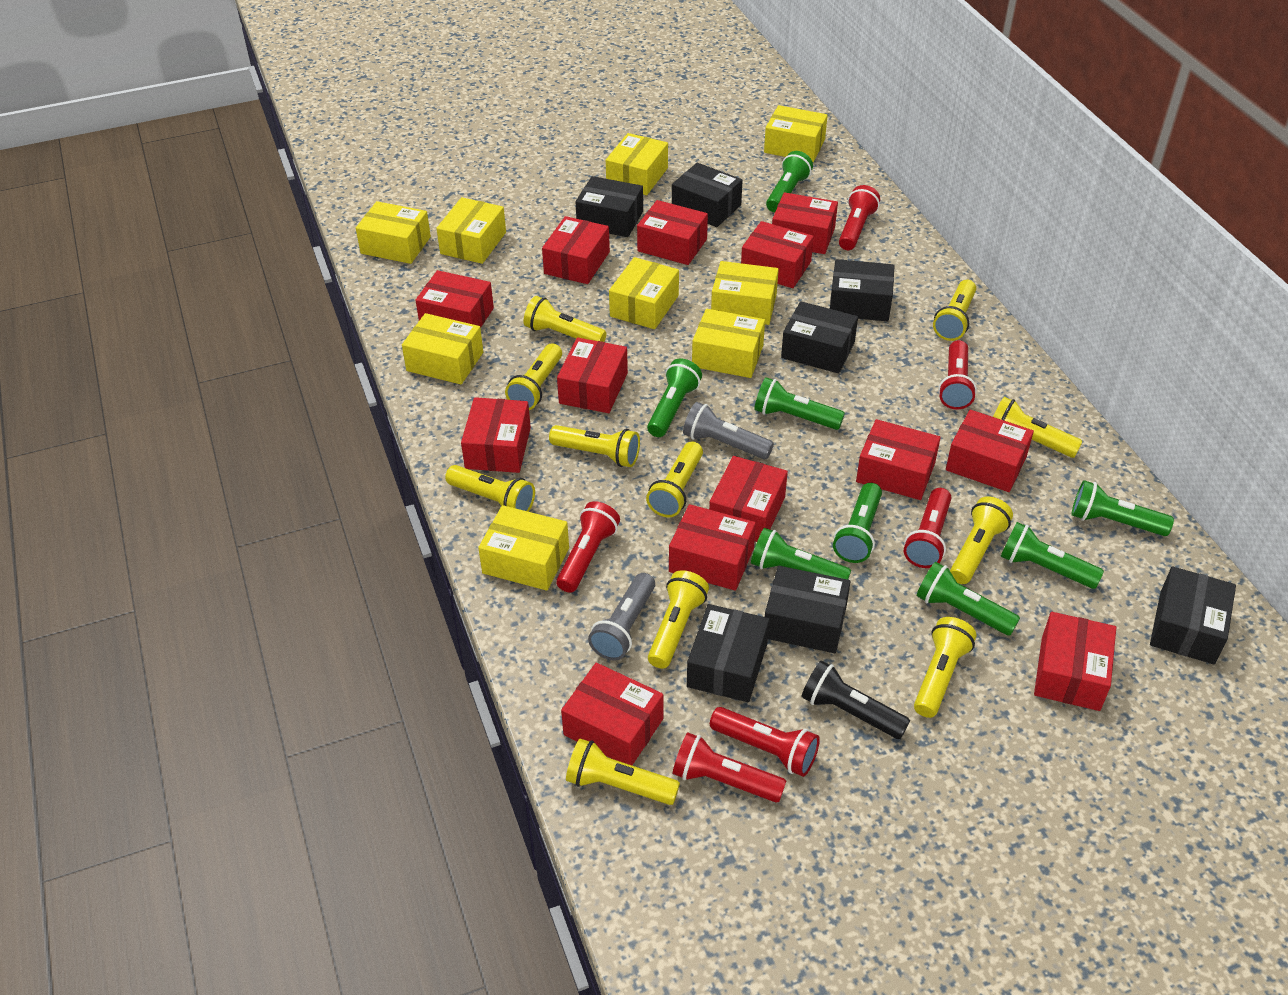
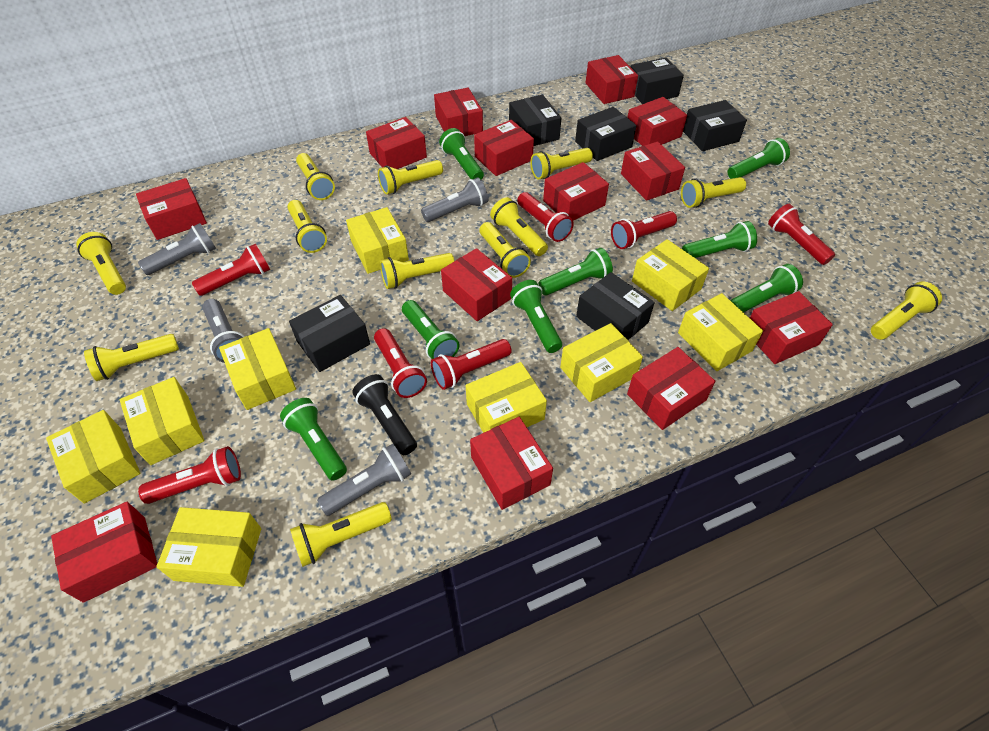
black box: 7 -> 6
grey flashlight: 2 -> 4
red flashlight: 6 -> 7
yellow flashlight: 11 -> 12

